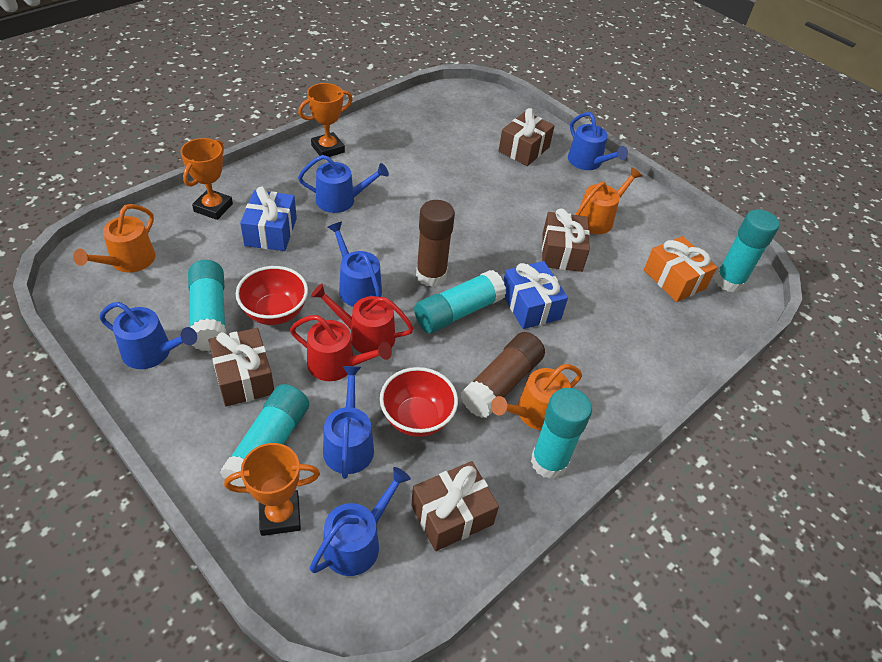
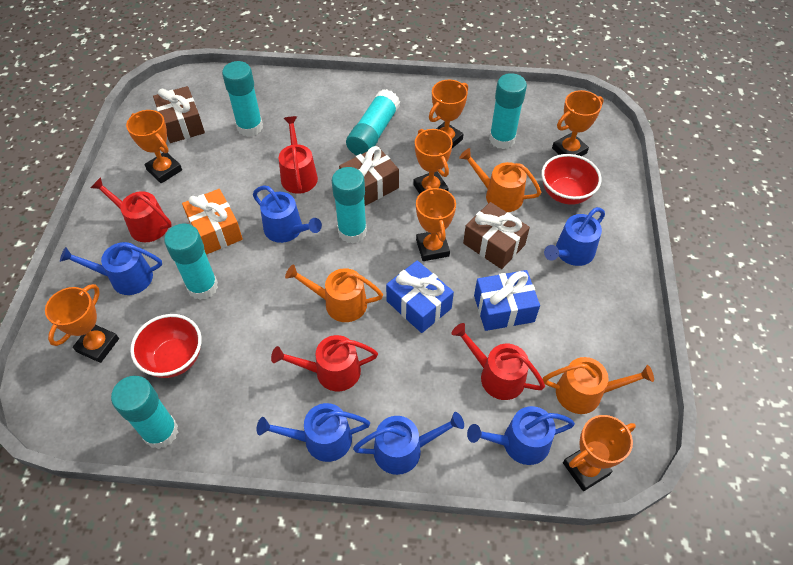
brown gift: 4 -> 3
brown glue stick: 2 -> 0
orange trophy: 3 -> 7
red watering can: 2 -> 4
turquoise glue stick: 5 -> 6

